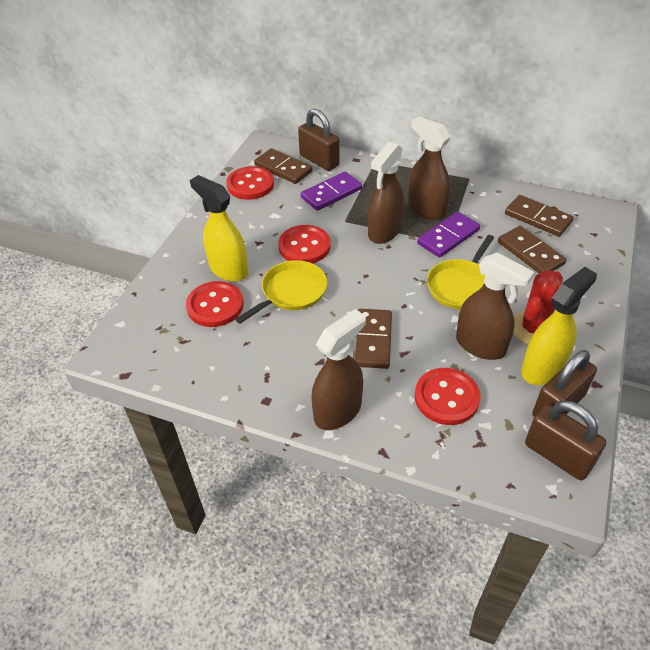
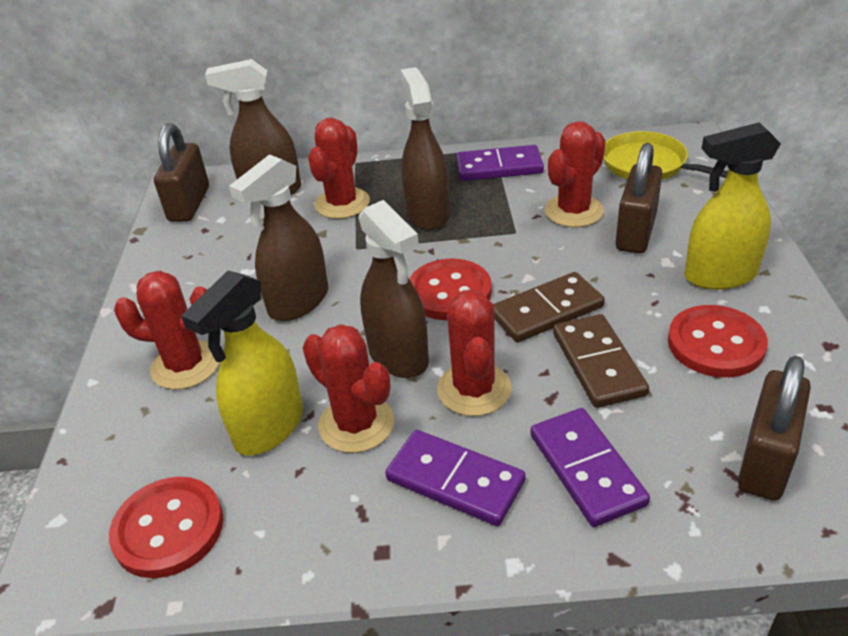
brown domino: 4 -> 2
purple domino: 2 -> 3
red button: 4 -> 3
red cactus: 1 -> 5
yellow pan: 2 -> 1

